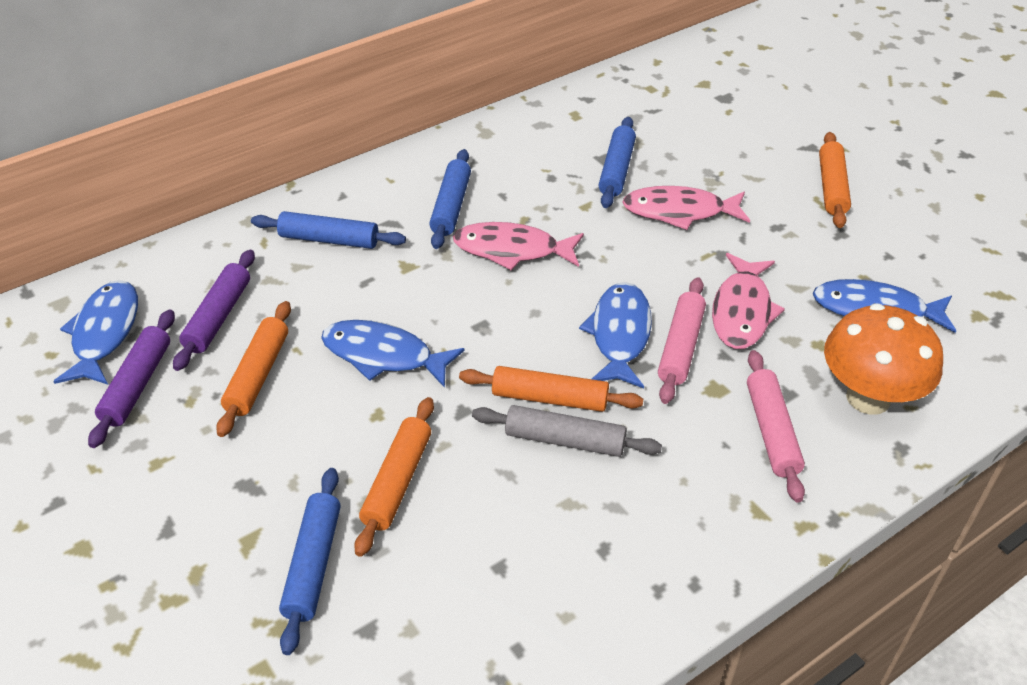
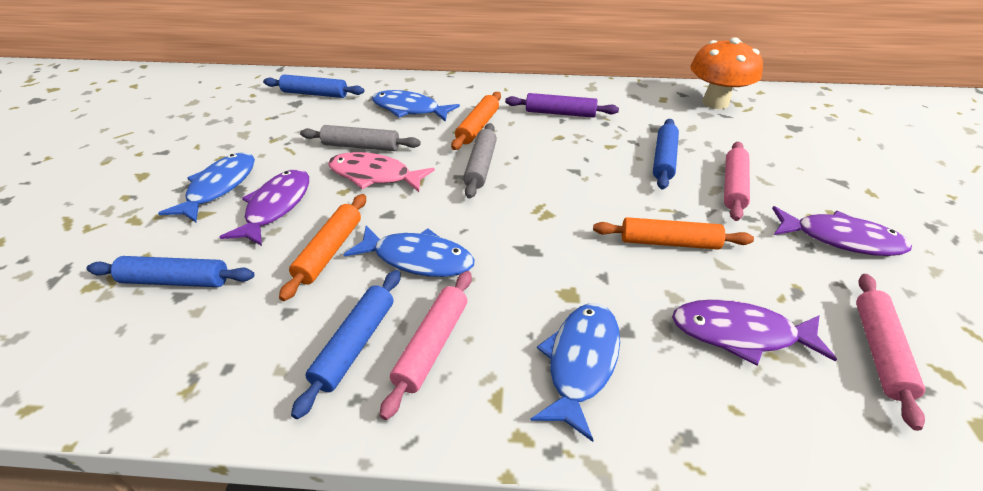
grey rolling pin: 1 -> 2
orange rolling pin: 4 -> 3
pink fish: 3 -> 1
pink rolling pin: 2 -> 3
purple fish: 0 -> 3
purple rolling pin: 2 -> 1

